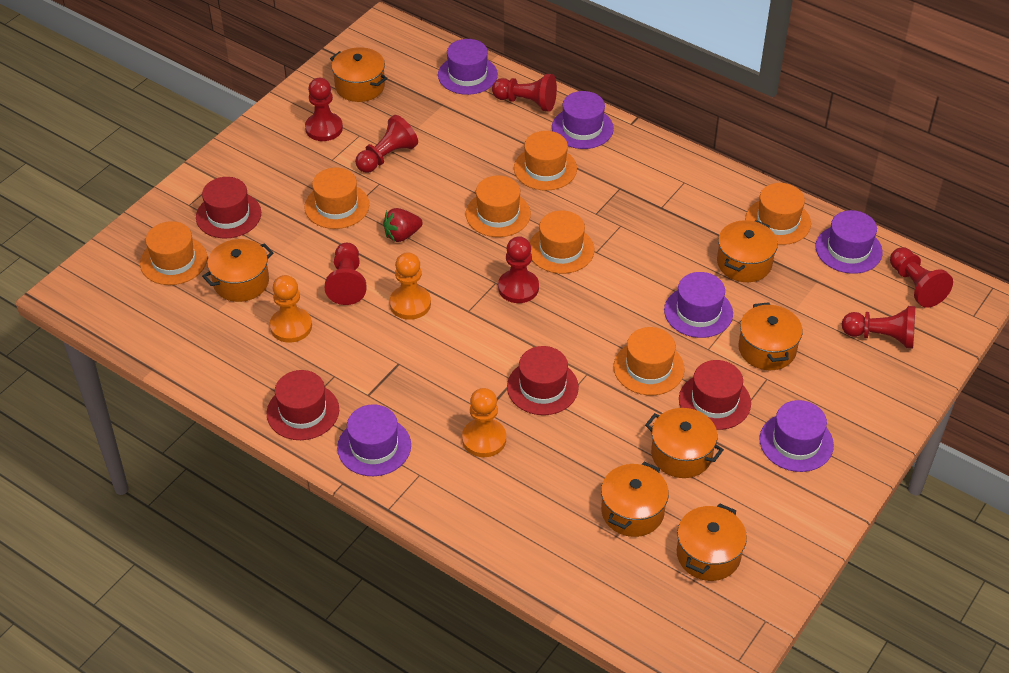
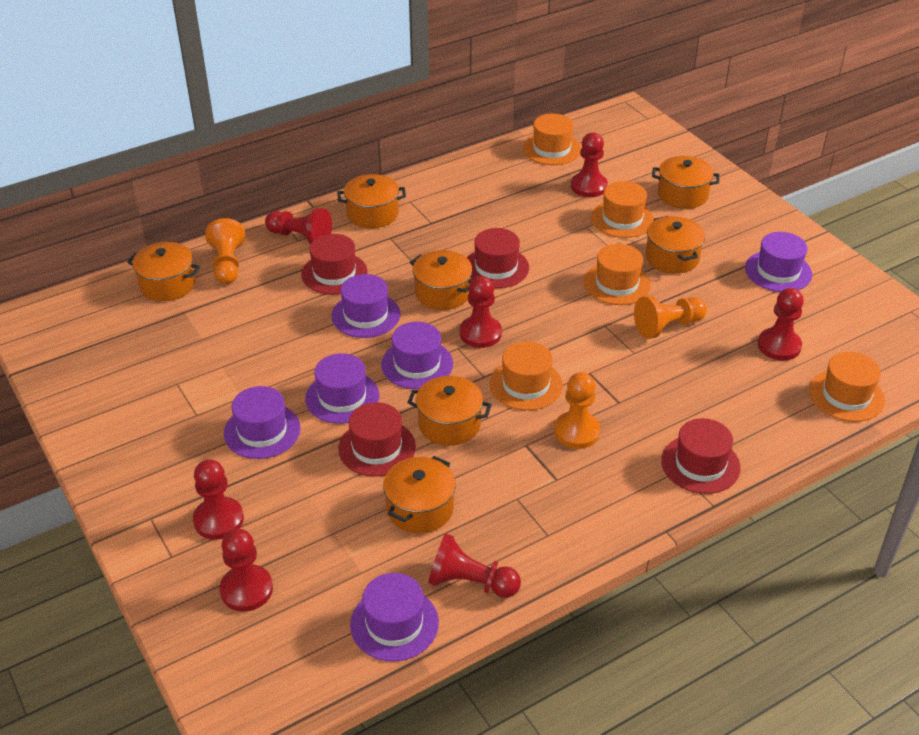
orange hat: 7 -> 5
red strawberry: 1 -> 0

